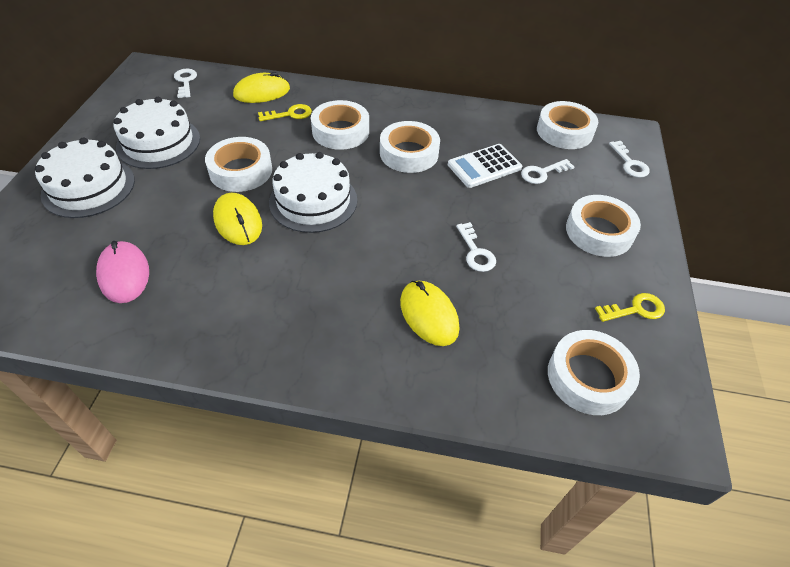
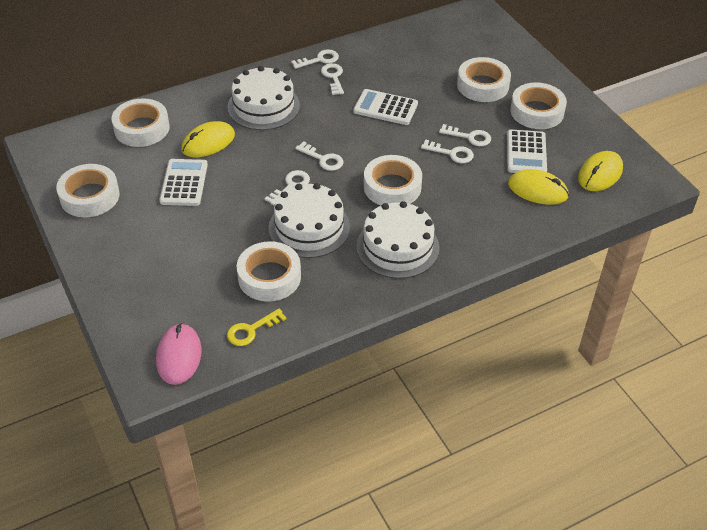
white calculator: 1 -> 3
white key: 4 -> 6
yellow key: 2 -> 1

